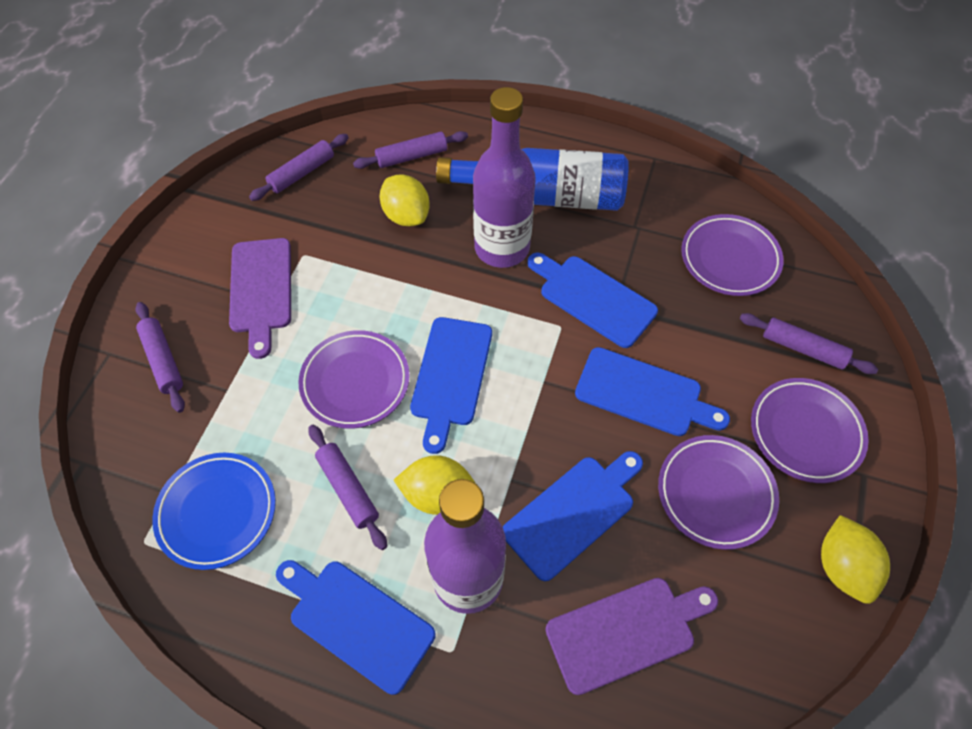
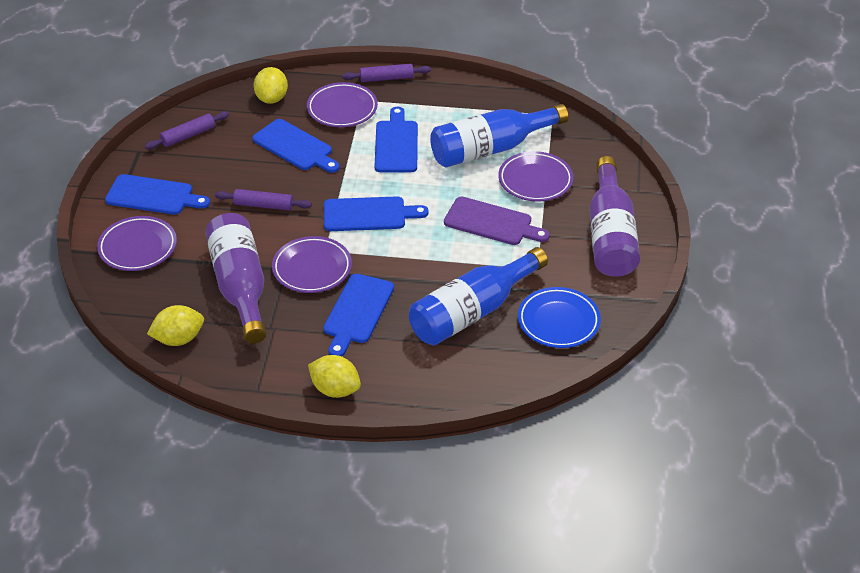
blue bottle: 1 -> 2
purple cutting board: 2 -> 1
purple rolling pin: 5 -> 3

